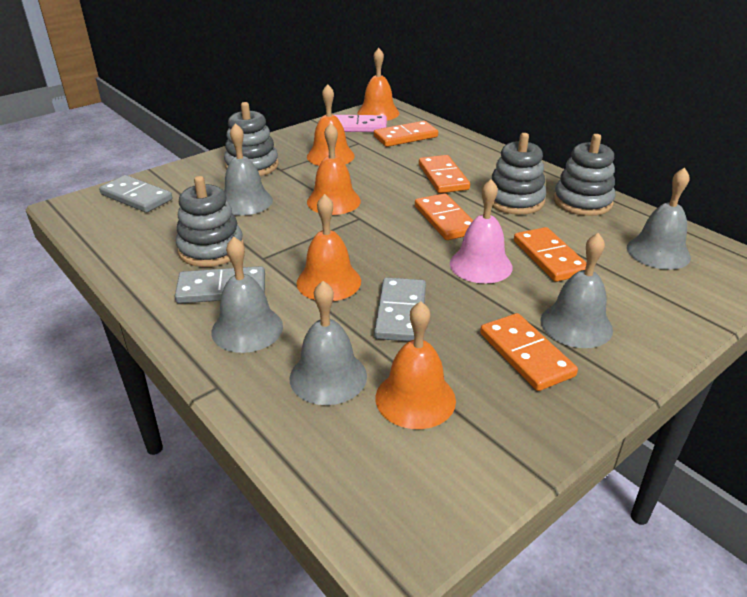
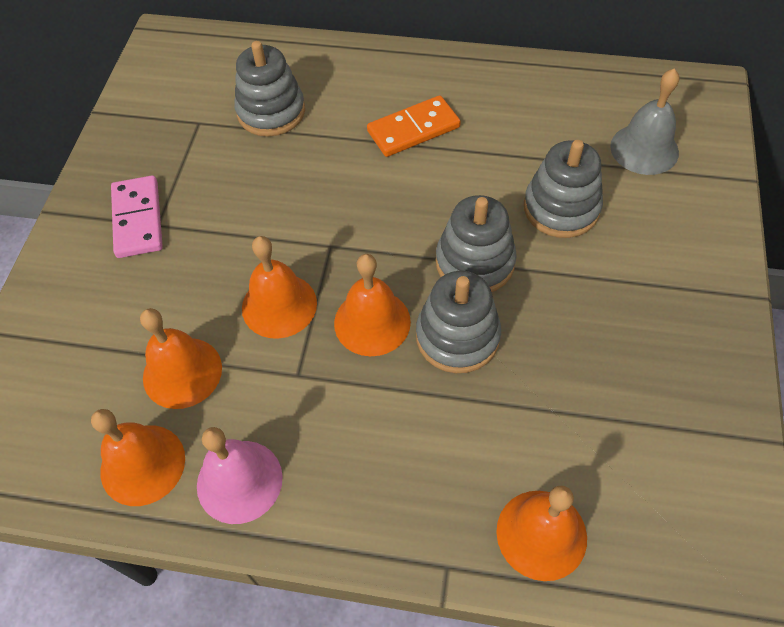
grey bell: 5 -> 1
grey domino: 3 -> 0
orange domino: 5 -> 1

